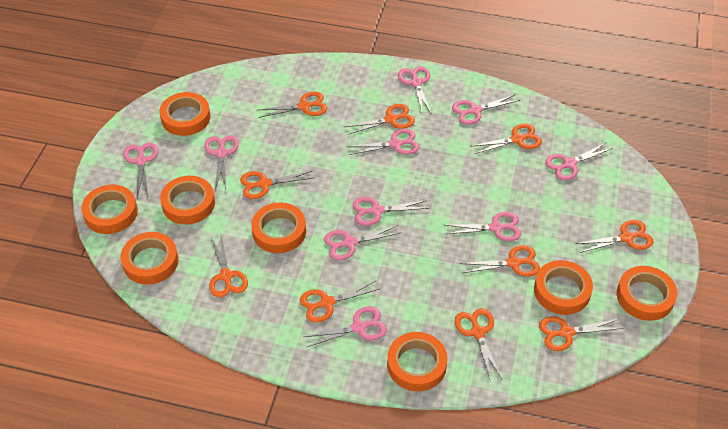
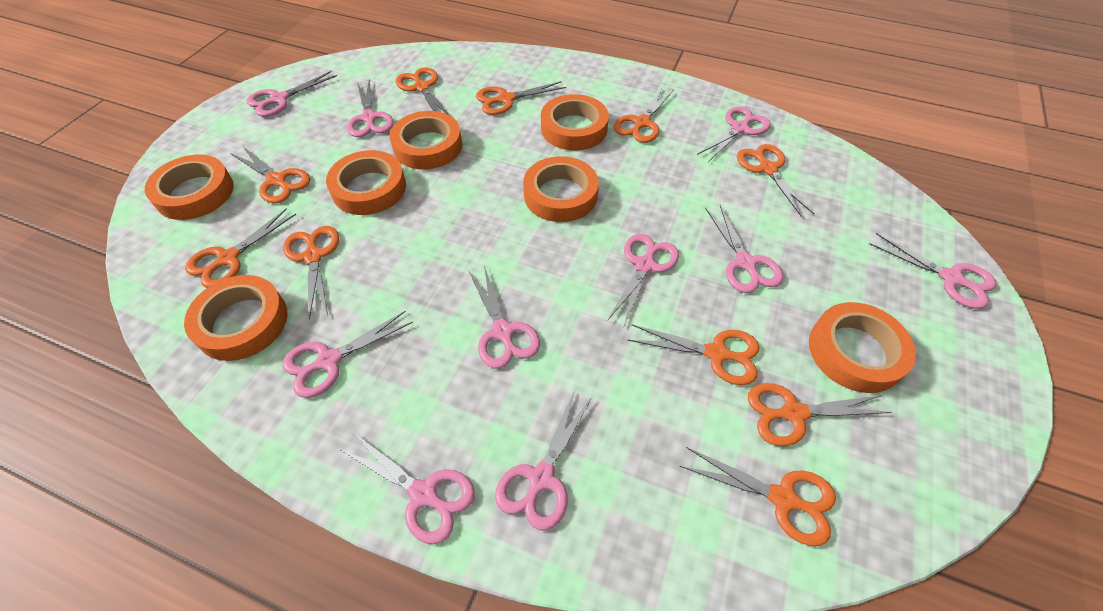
orange tape: 8 -> 7

